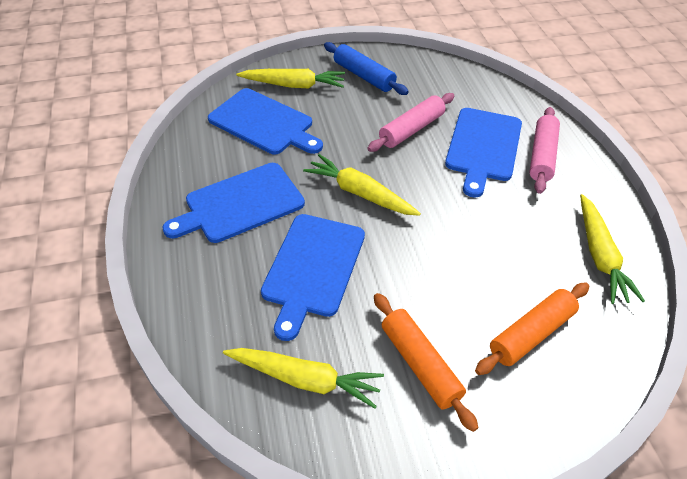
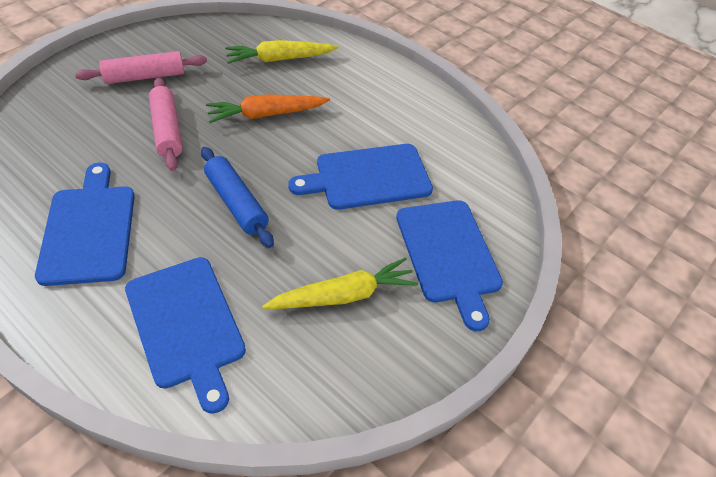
orange carrot: 0 -> 1
orange rolling pin: 2 -> 0
yellow carrot: 4 -> 2

